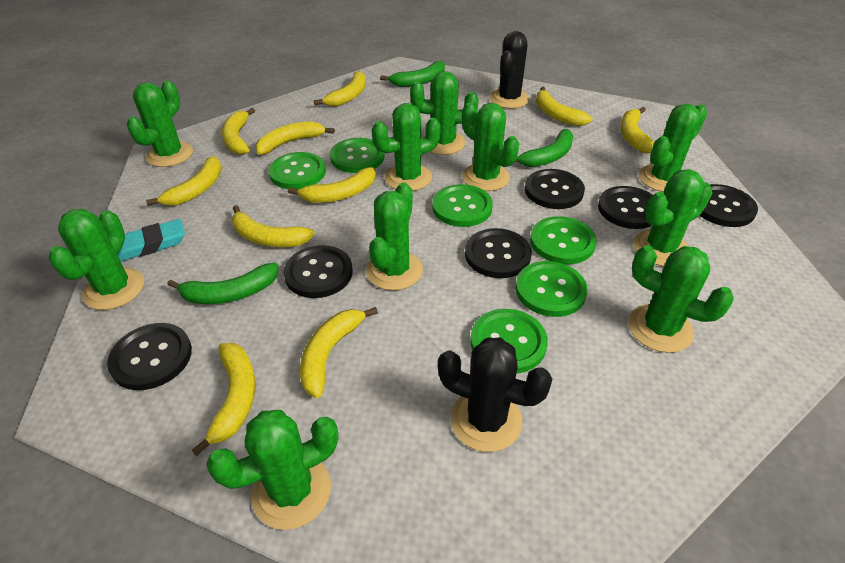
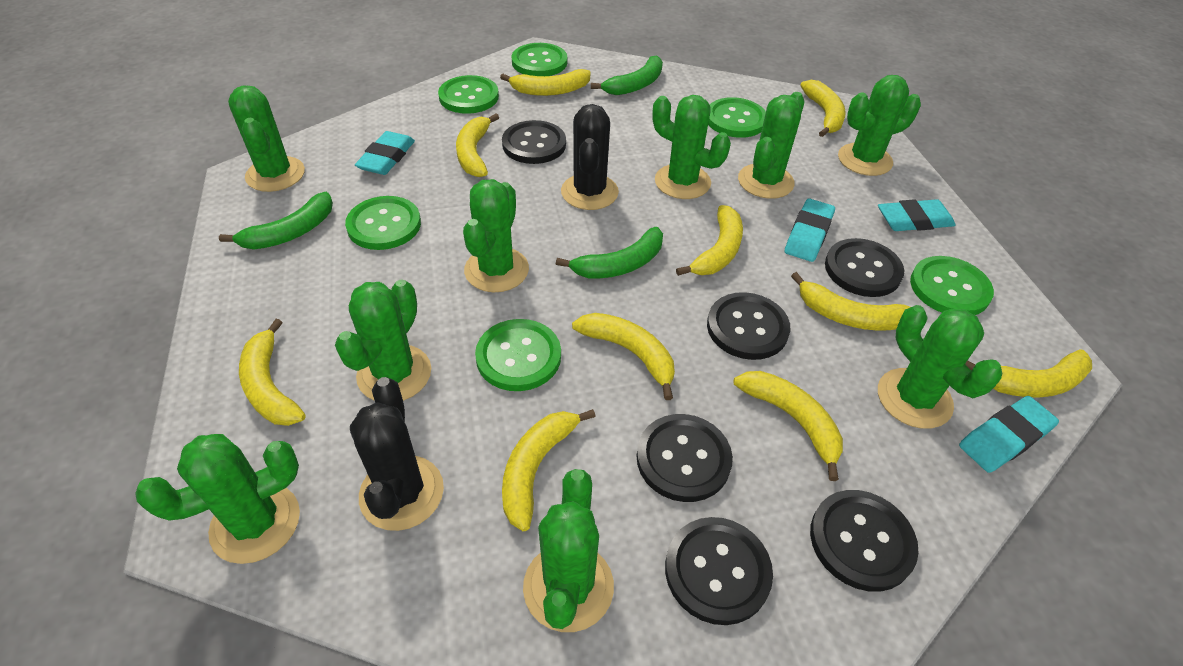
green cactus: 10 -> 9
turquoise eraser: 1 -> 4

